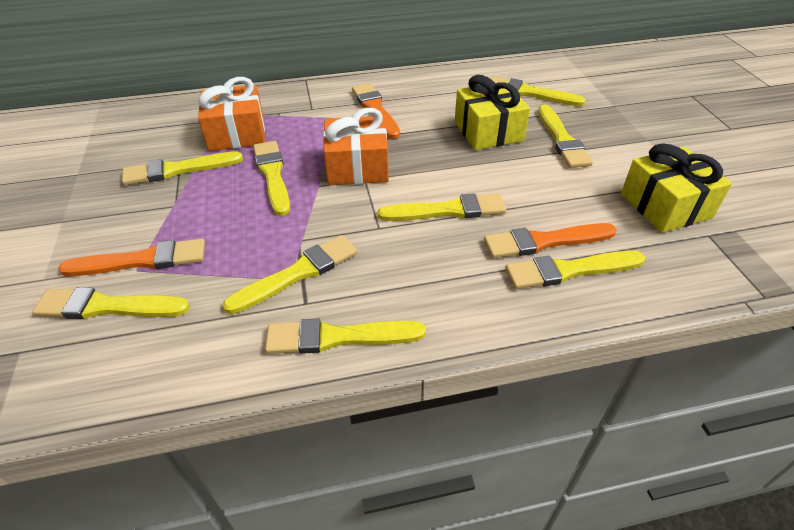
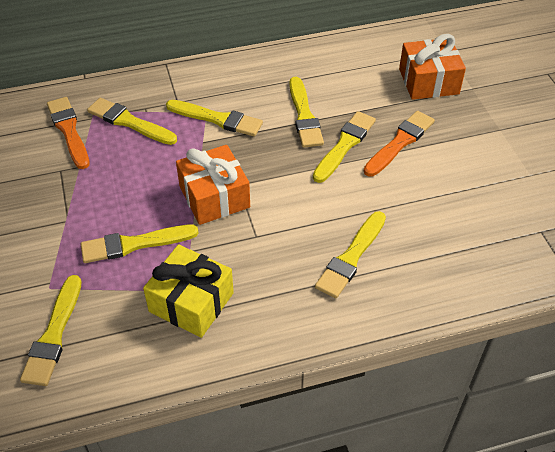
orange brush: 3 -> 2
yellow brush: 9 -> 7
yellow gift: 2 -> 1

